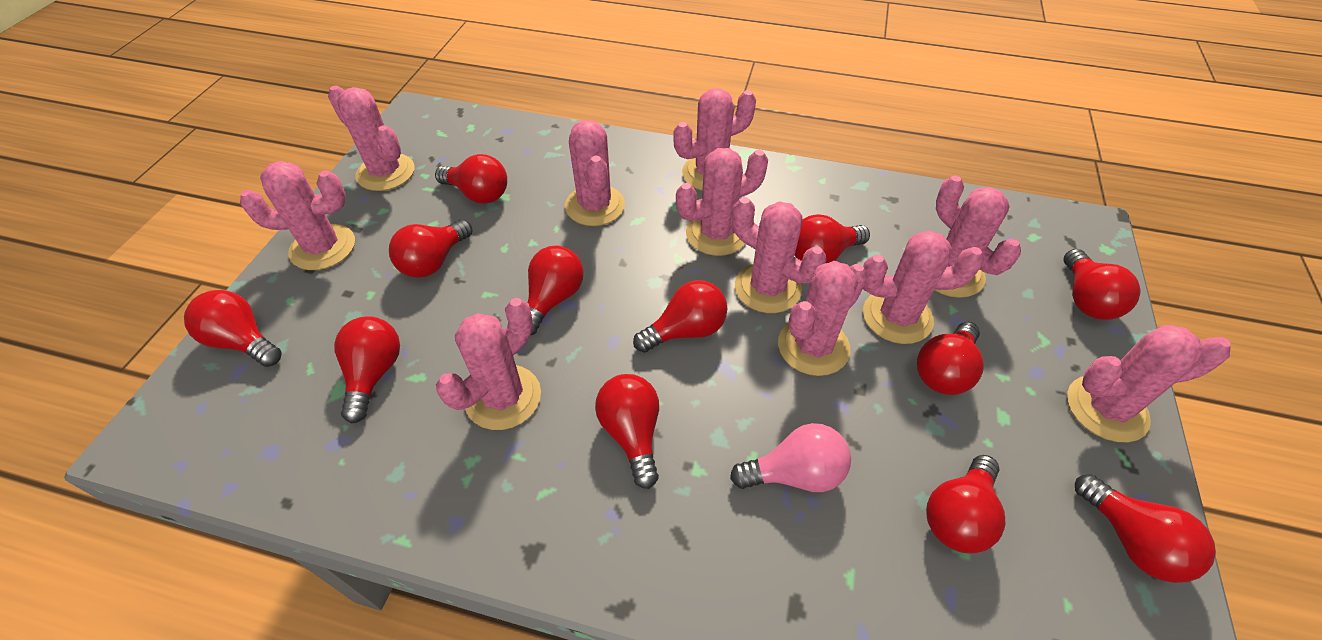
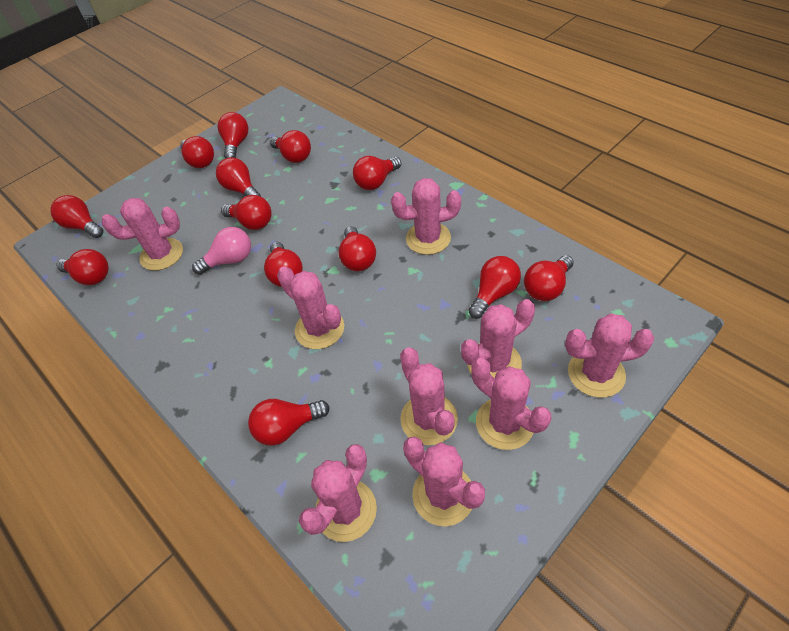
pink cactus: 11 -> 9
red light bulb: 12 -> 13

